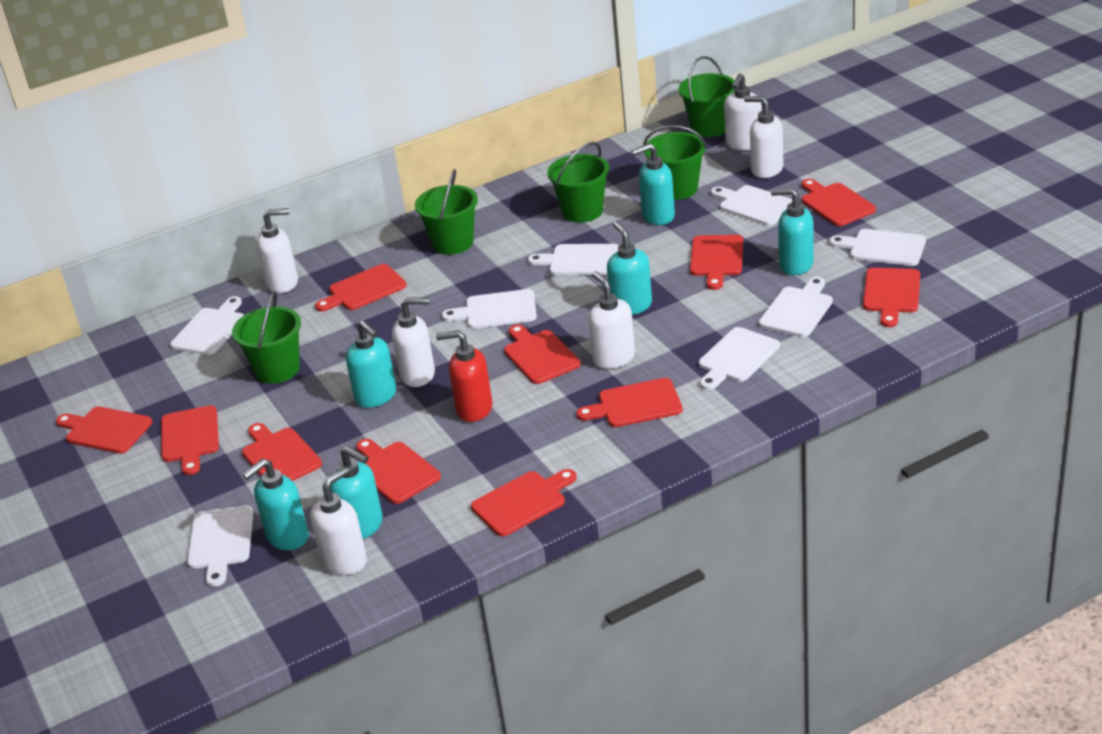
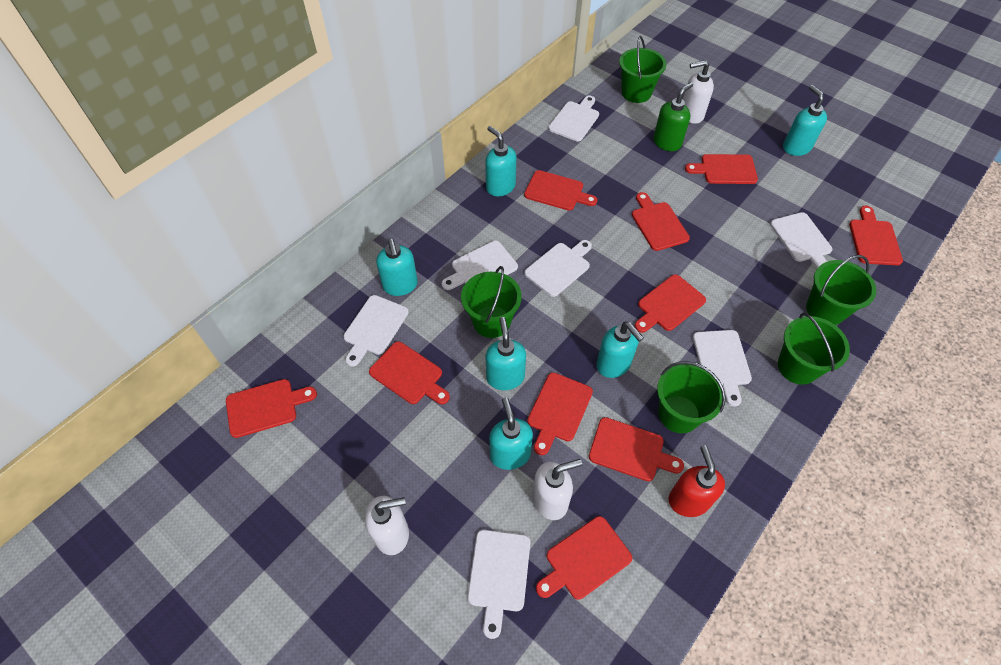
green soap dispenser: 0 -> 1
red cutting board: 11 -> 10
white cutting board: 8 -> 7
white soap dispenser: 6 -> 3

